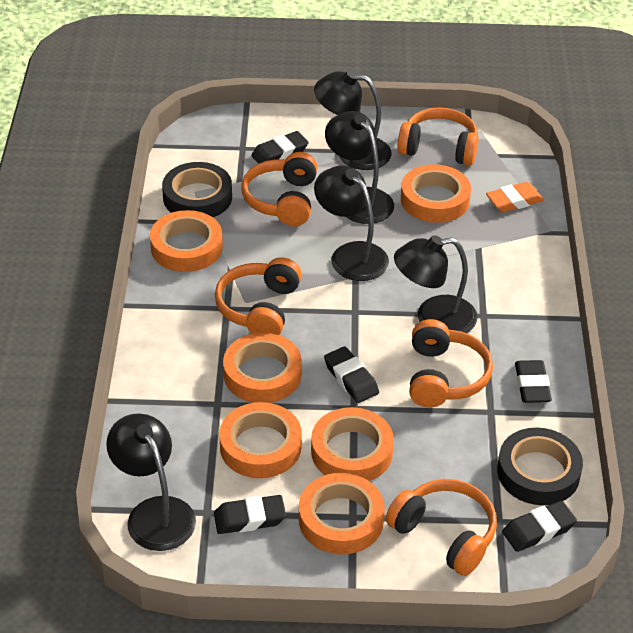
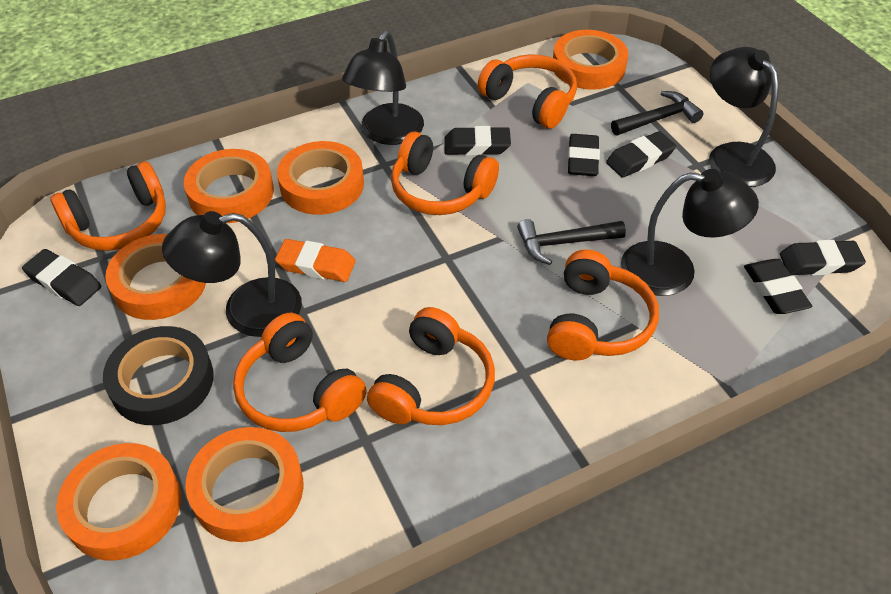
black eraser: 5 -> 6
black hammer: 0 -> 2
black lamp: 5 -> 4
black tape: 2 -> 1
orange headphones: 5 -> 6

